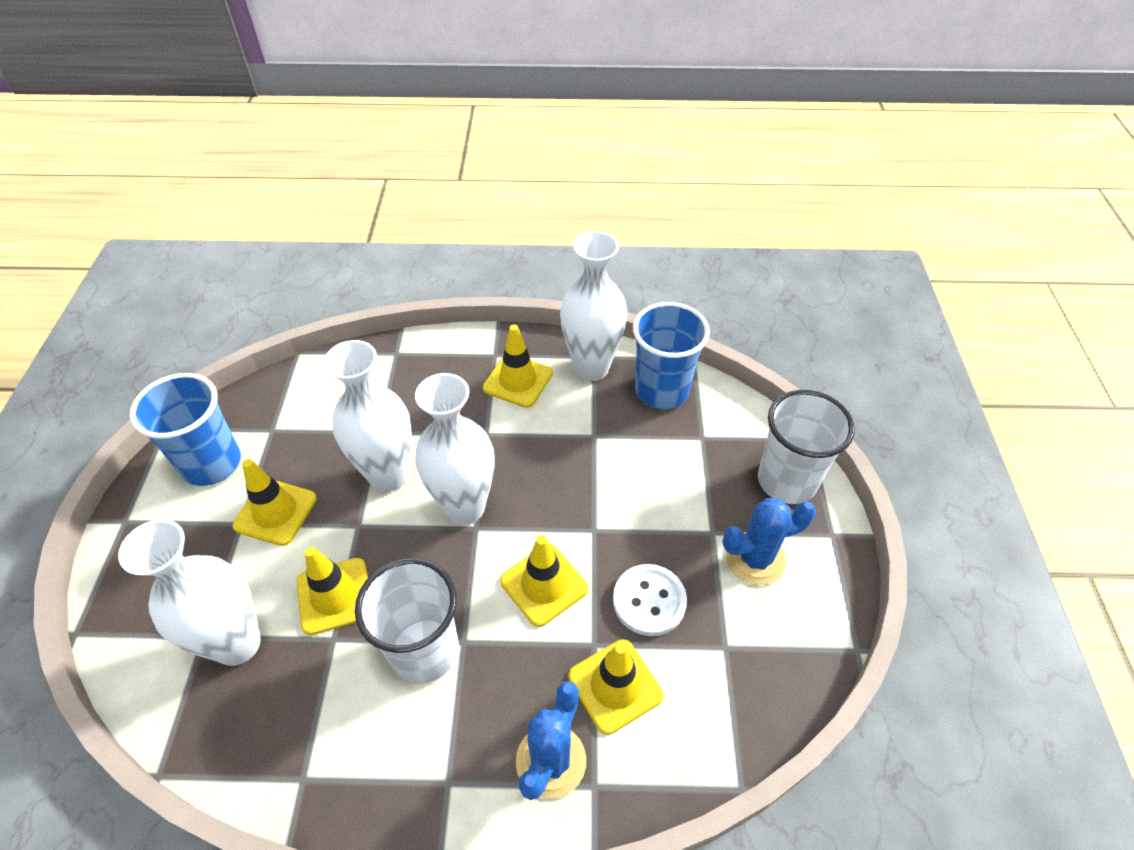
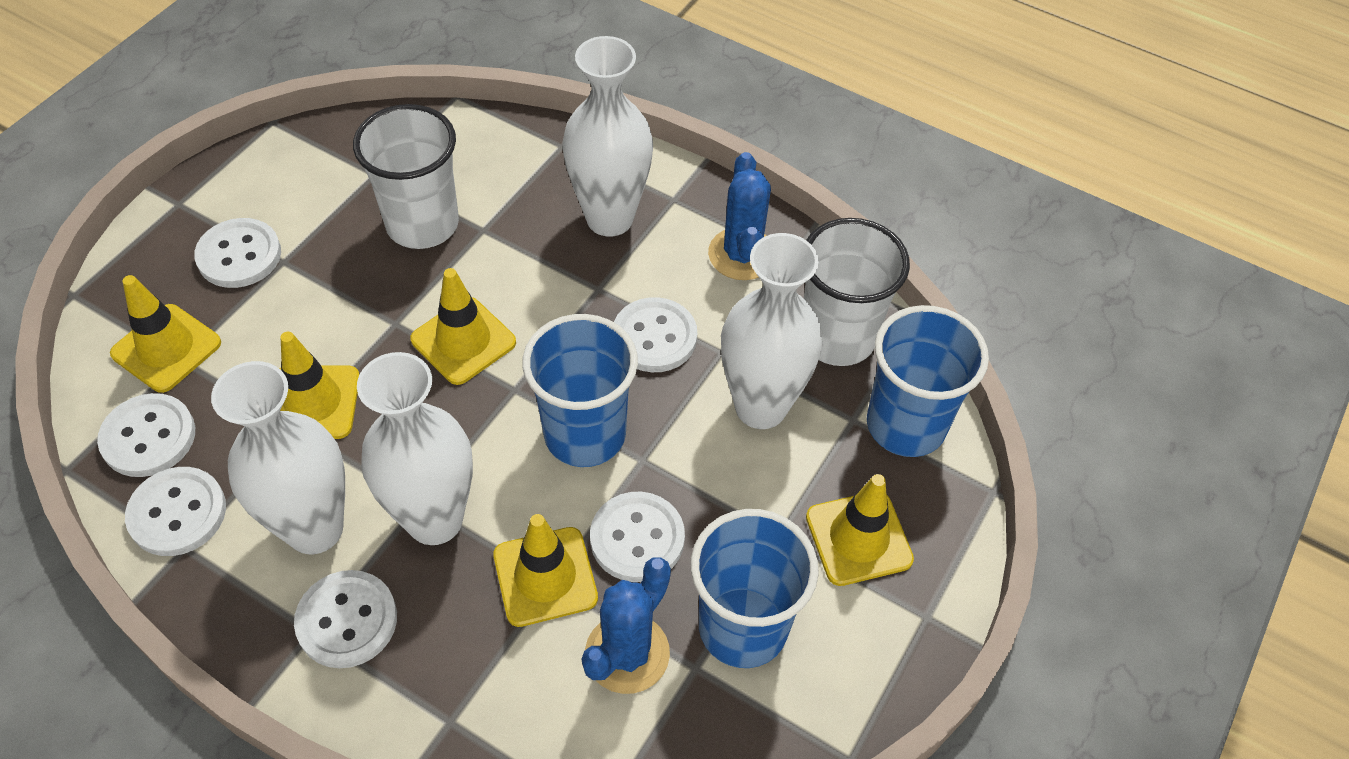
blue cup: 2 -> 3
white button: 1 -> 6

